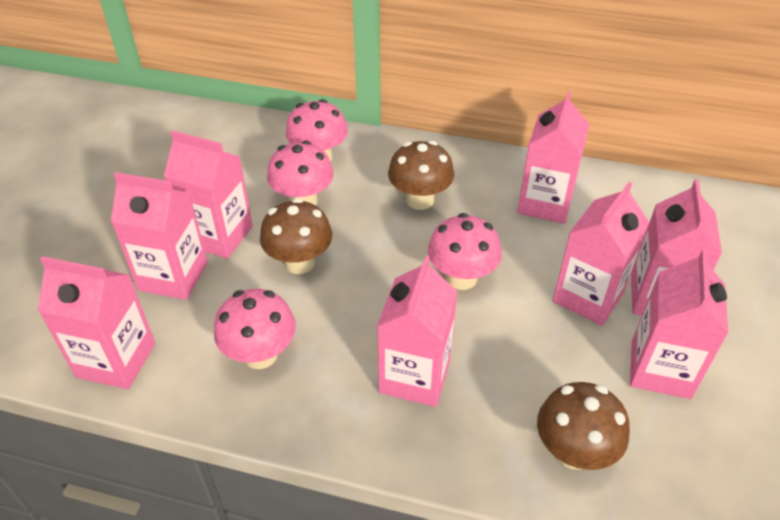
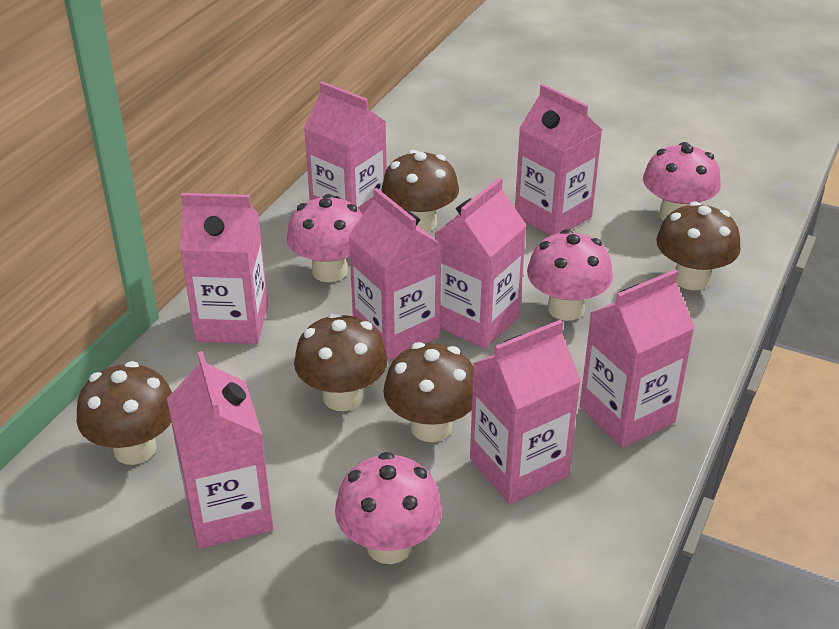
brown mushroom: 3 -> 5

